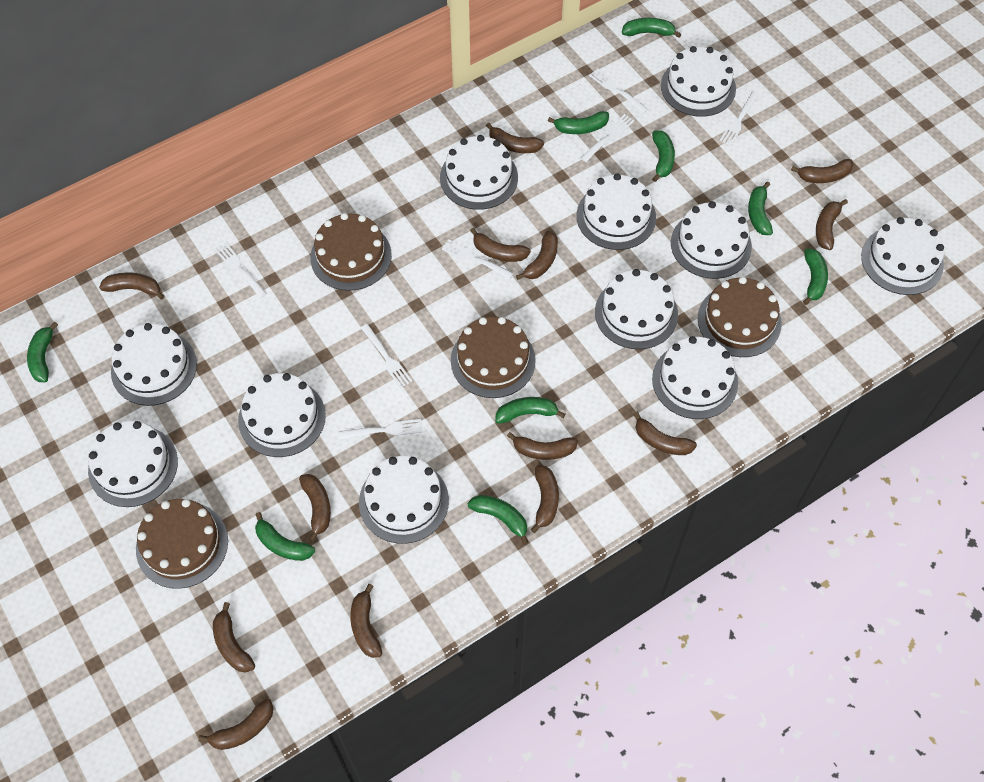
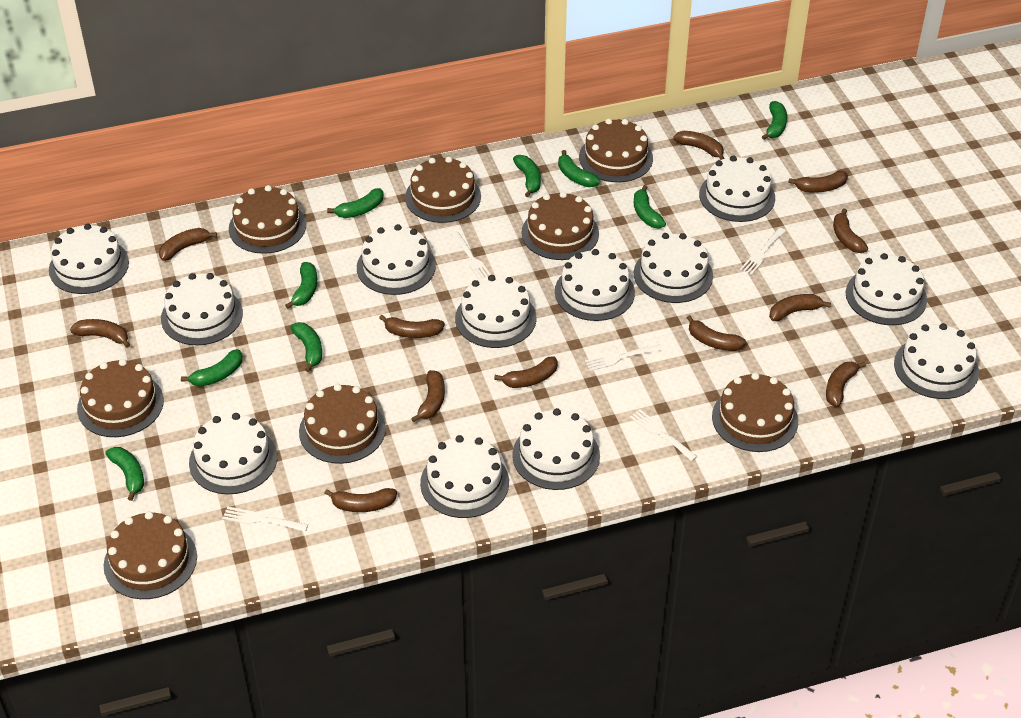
brown banana: 13 -> 12
brown cake: 4 -> 8
white cake: 11 -> 12
white fork: 7 -> 5

